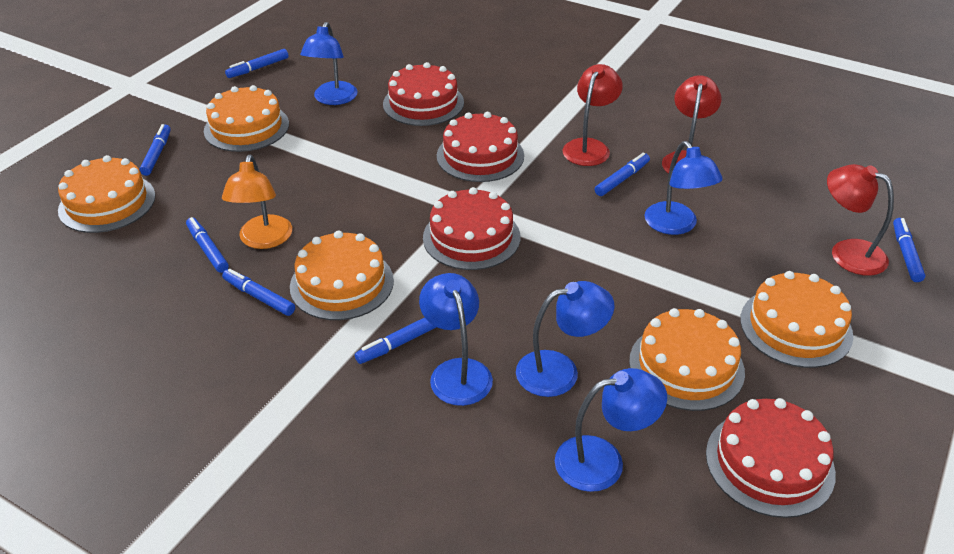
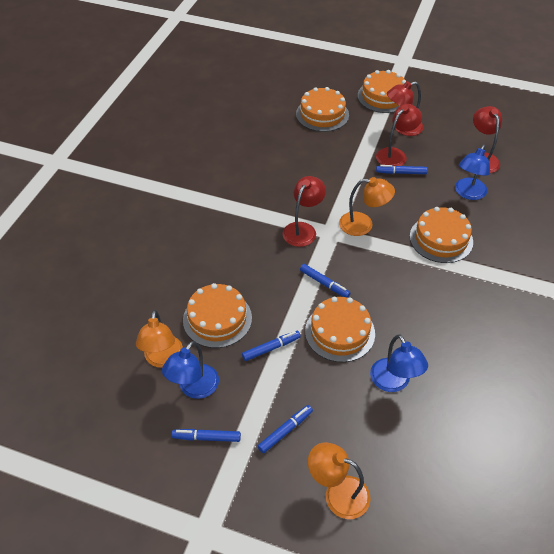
blue lamp: 5 -> 3
blue marker: 7 -> 5
orange lamp: 1 -> 3
red cake: 4 -> 0
red lamp: 3 -> 4

